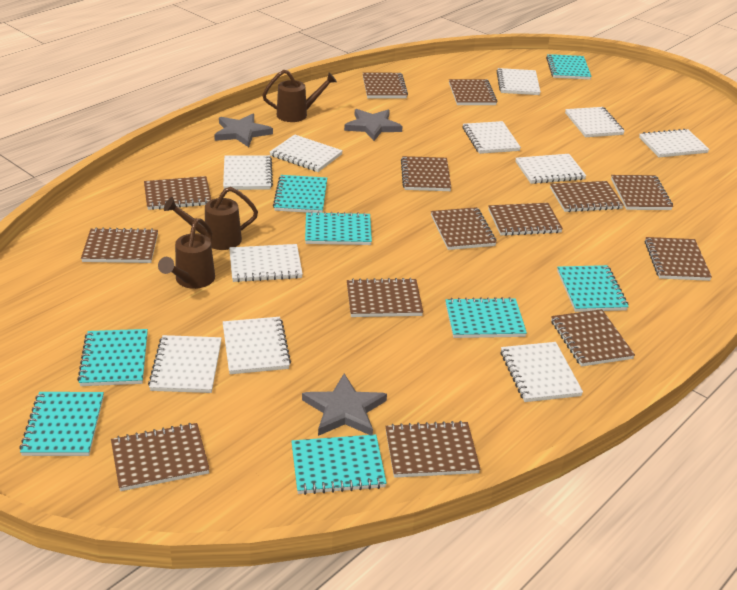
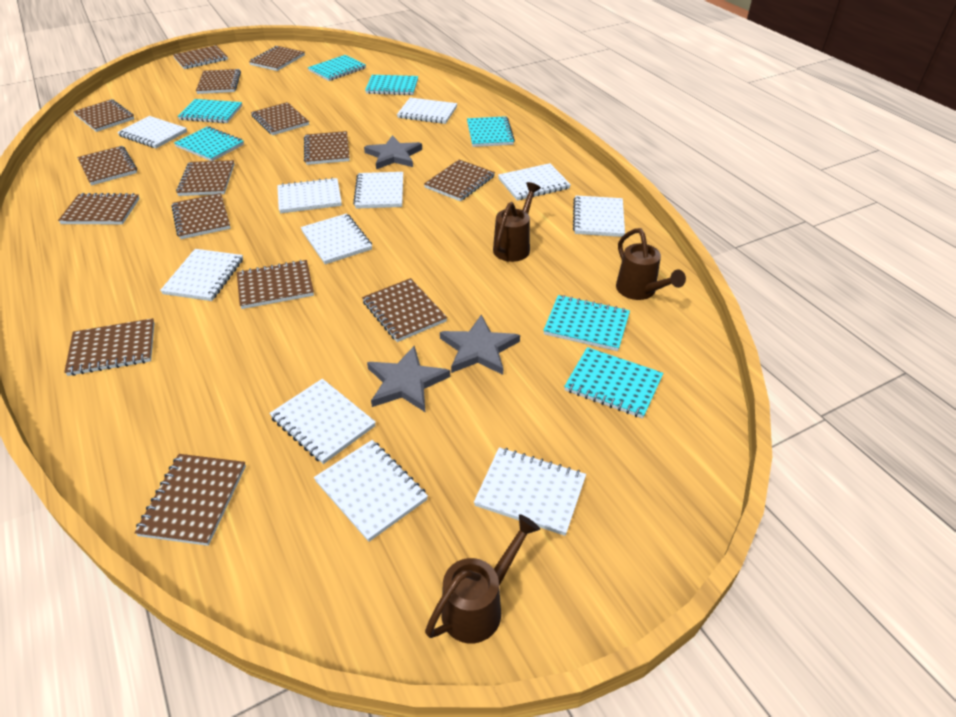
brown notebook: 14 -> 15
turquoise notebook: 8 -> 7

